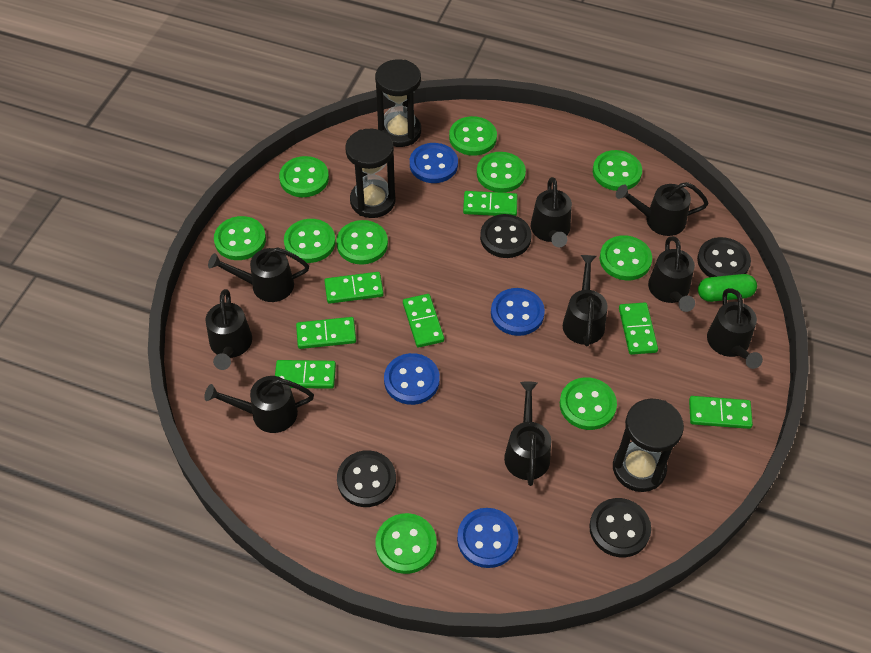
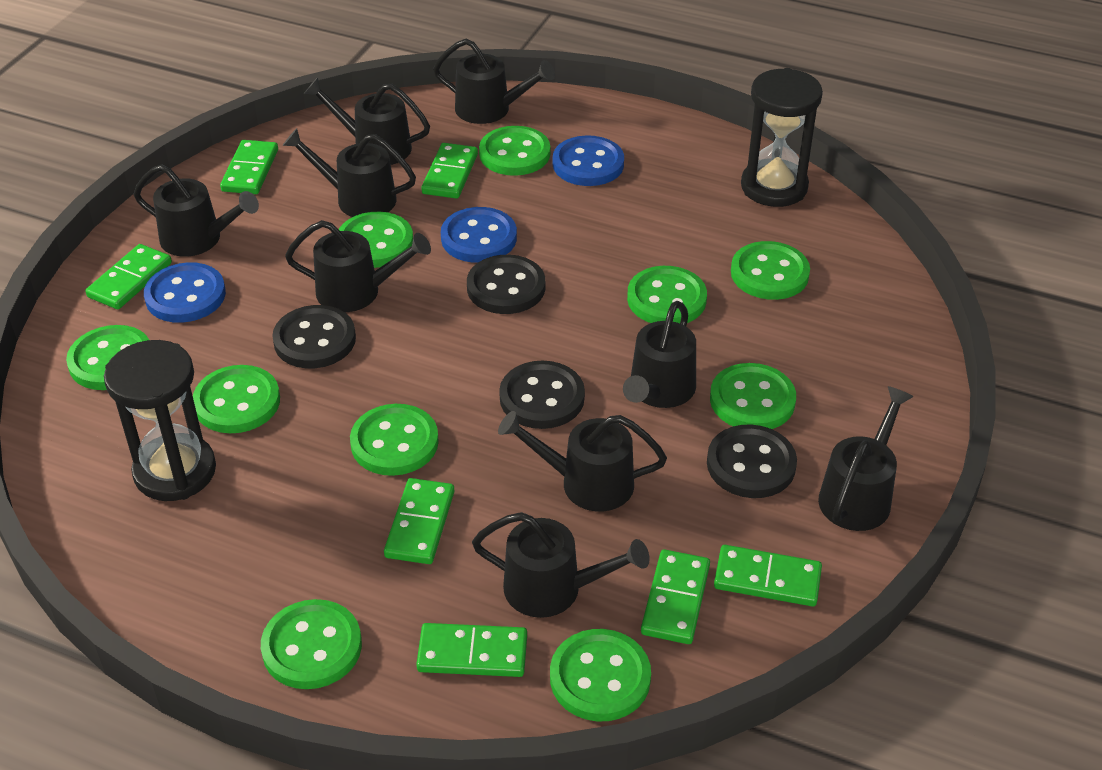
black hourglass: 3 -> 2
blue button: 4 -> 3
green capsule: 1 -> 0

